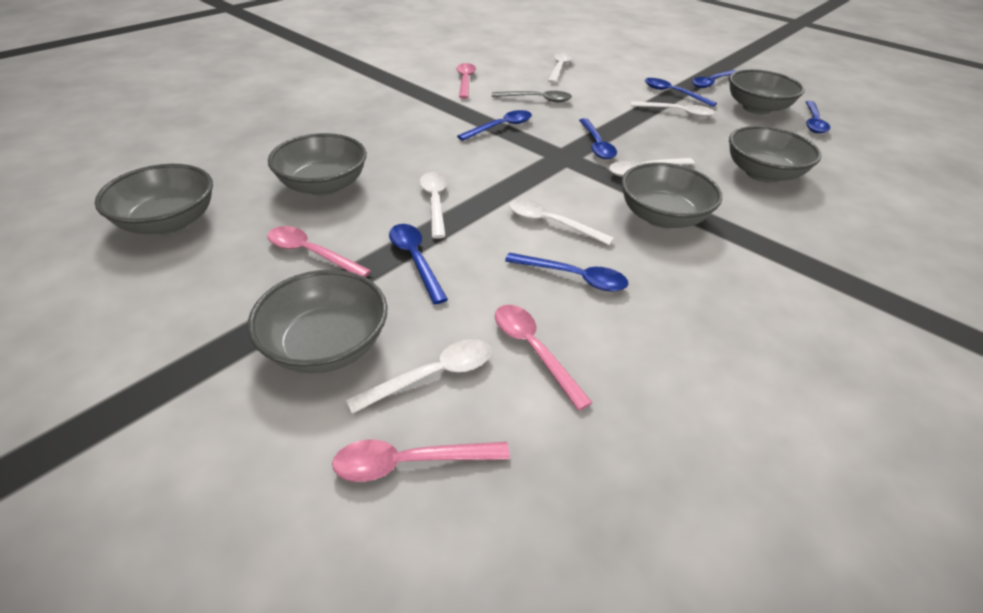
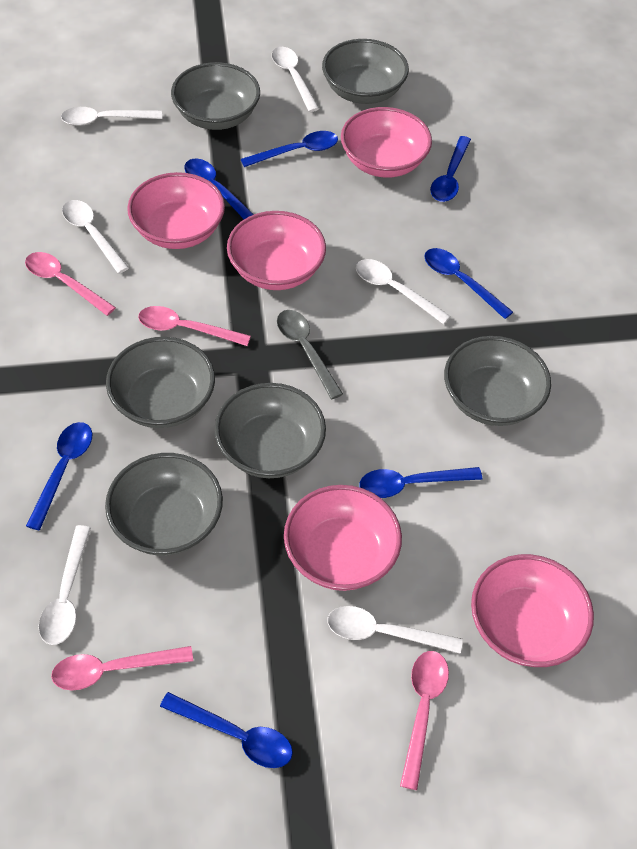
pink bowl: 0 -> 5

